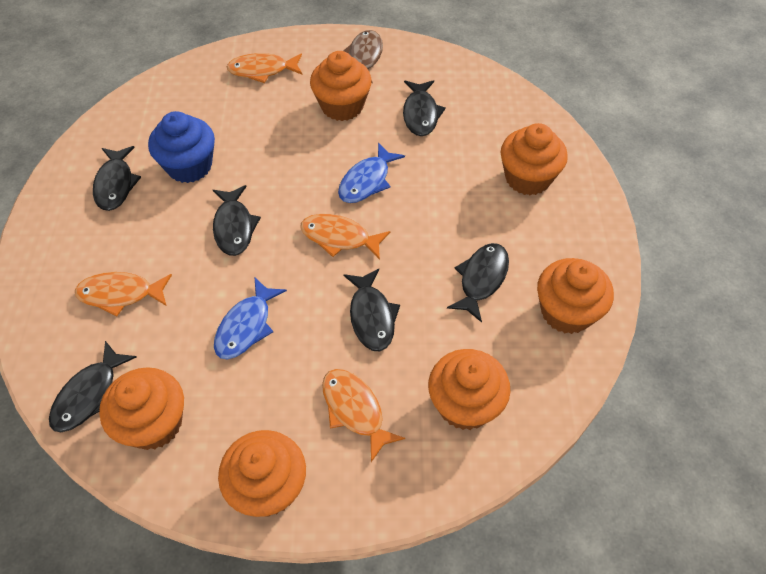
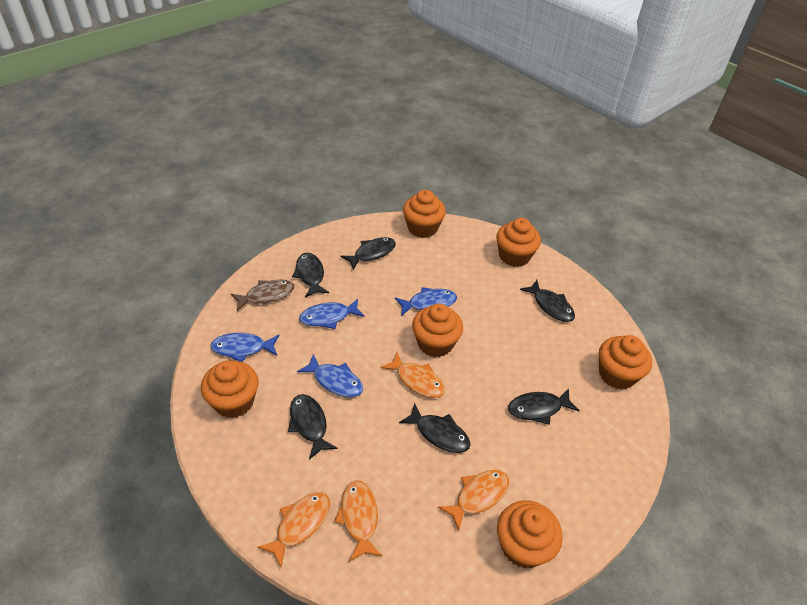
blue cupcake: 1 -> 0
blue fish: 2 -> 4

